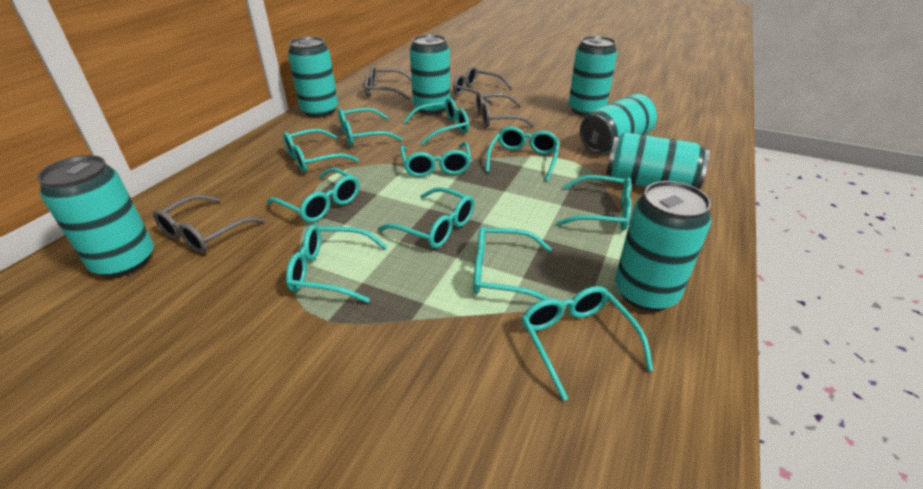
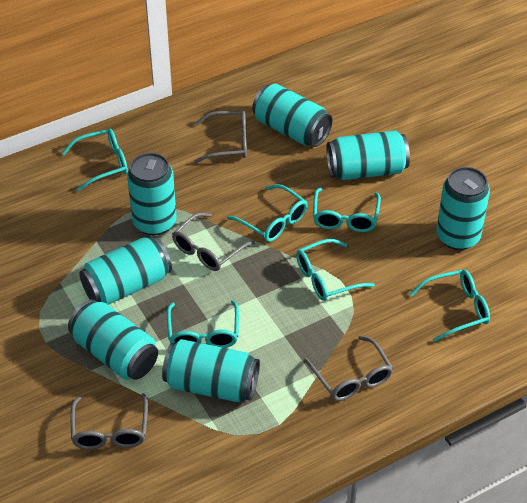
turquoise glasses: 11 -> 6

